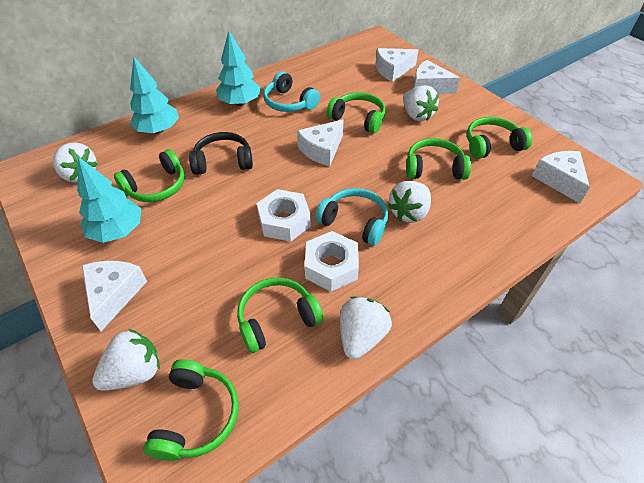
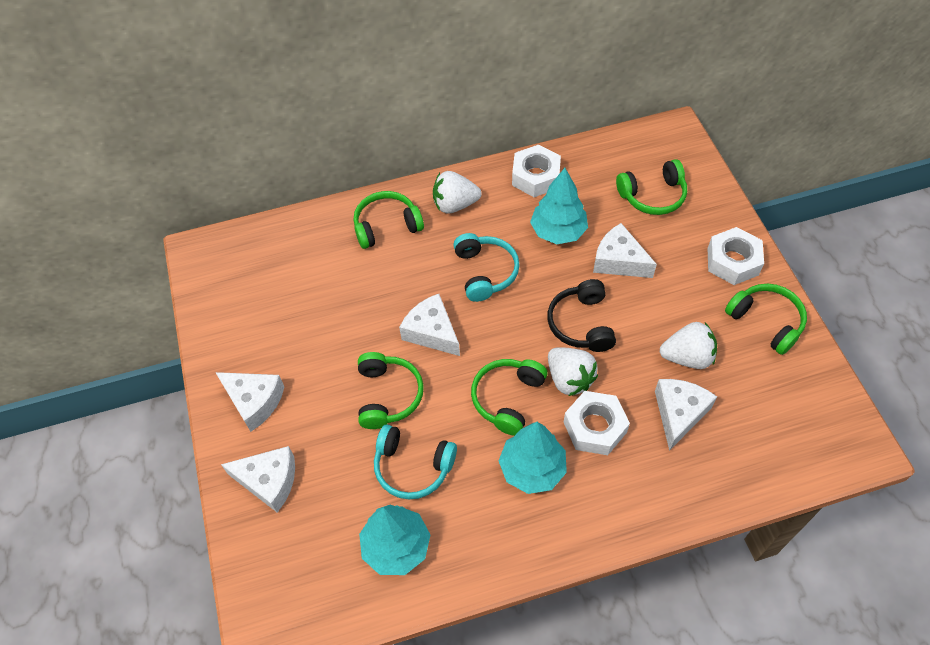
green headphones: 6 -> 5
white nut: 2 -> 3
white strawberry: 5 -> 3

